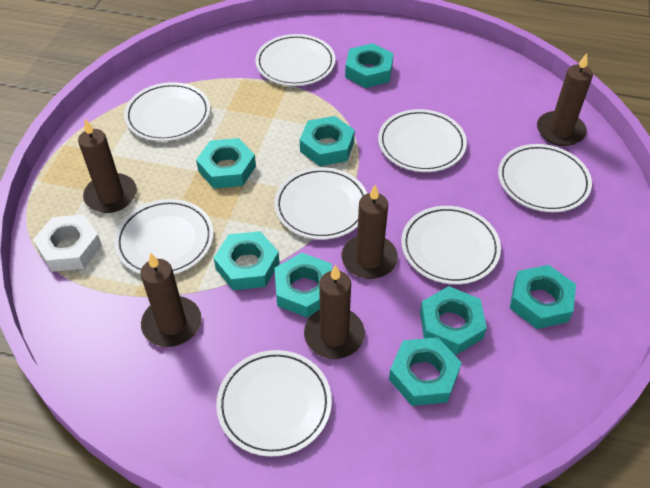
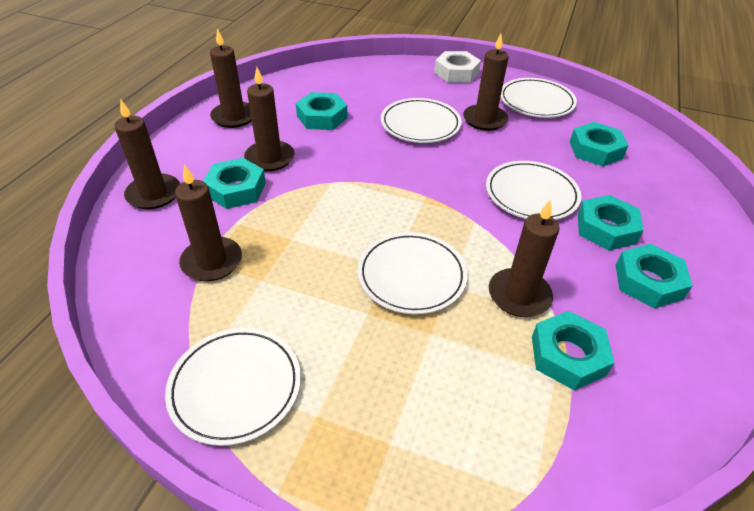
brown candle: 5 -> 6
turquoise nut: 8 -> 6
white plate: 8 -> 5

